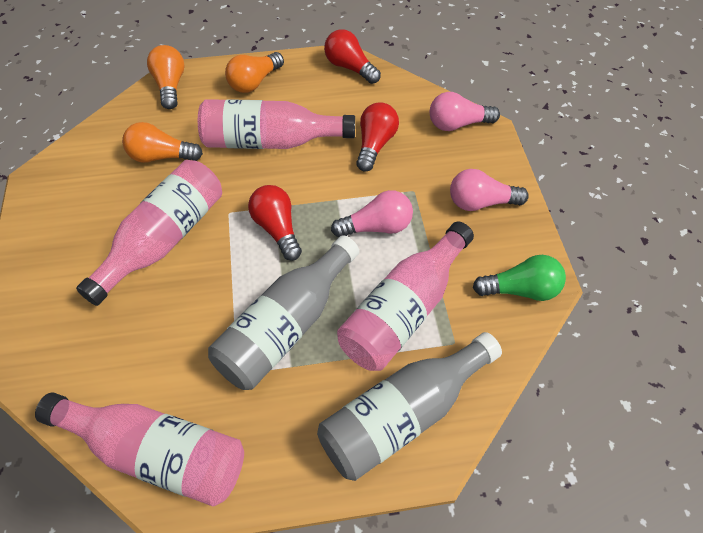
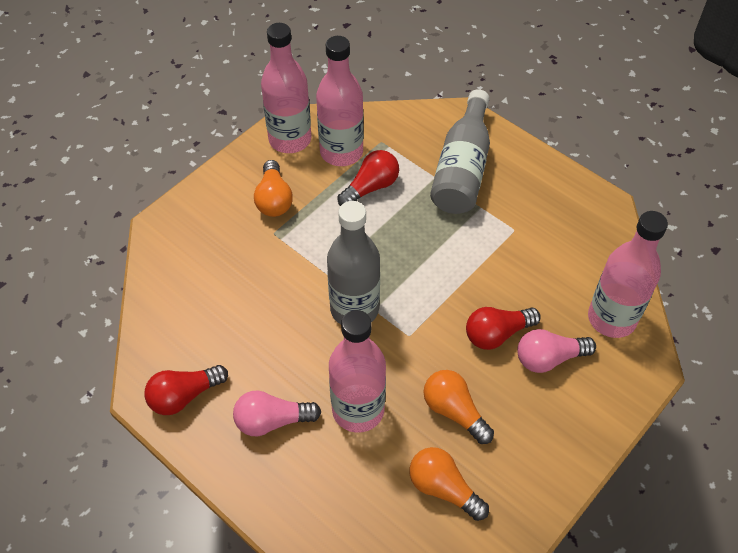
green light bulb: 1 -> 0
pink light bulb: 3 -> 2

